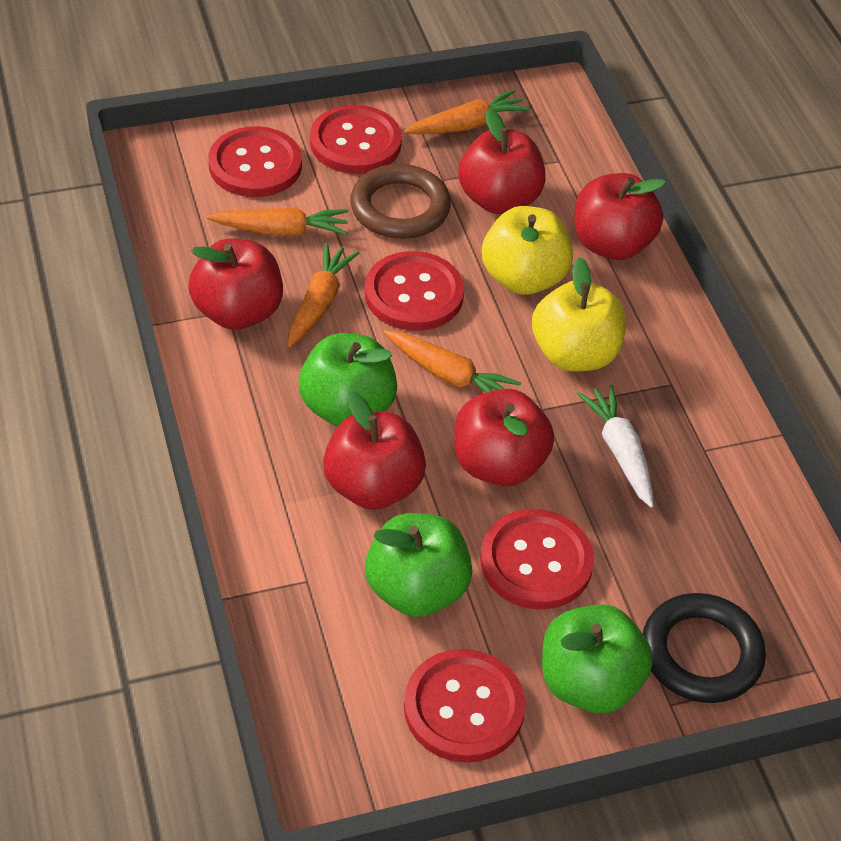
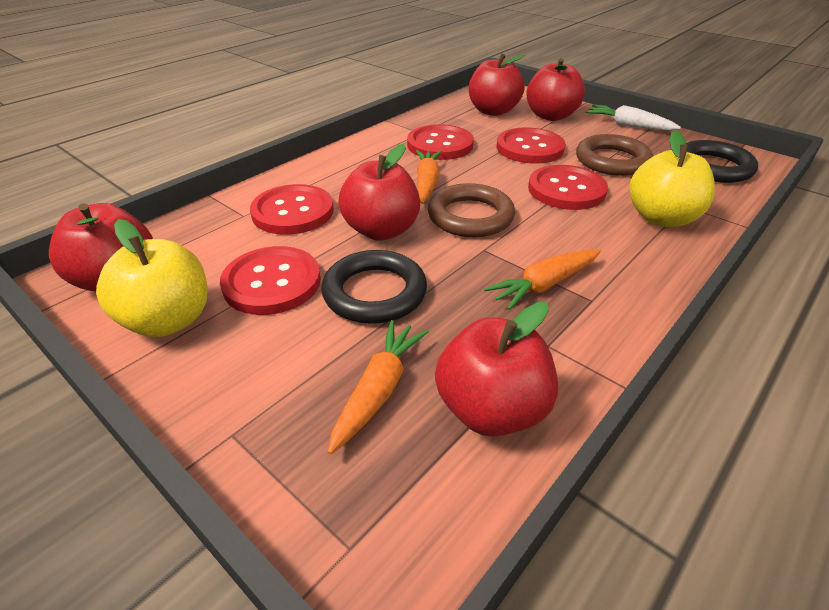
black ring: 1 -> 2
brown ring: 1 -> 2
green apple: 3 -> 0
orange carrot: 4 -> 3

